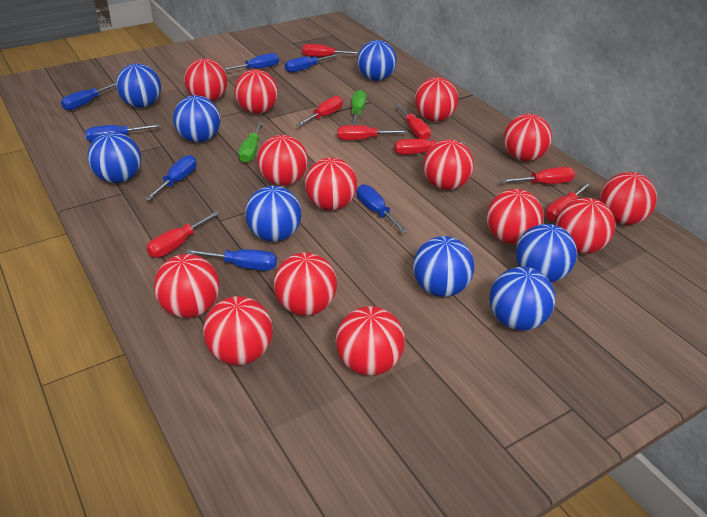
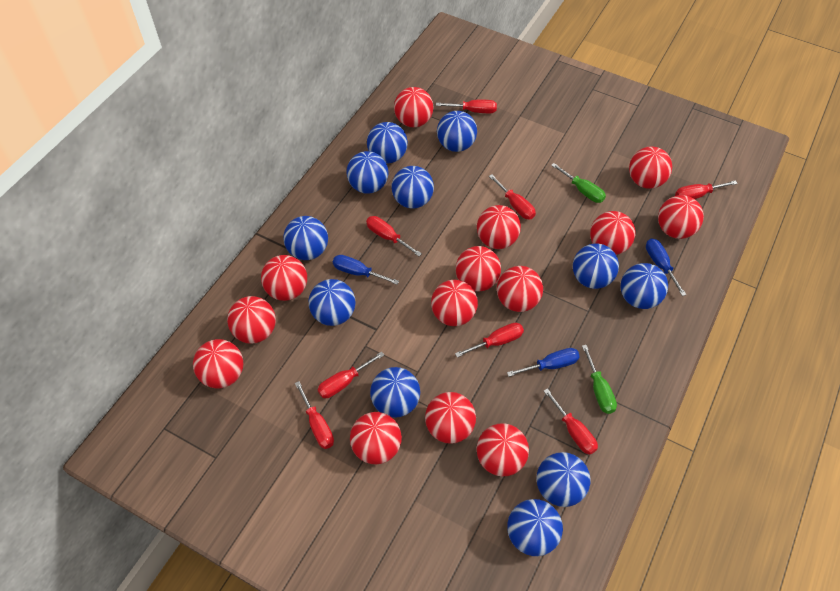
blue ball: 8 -> 11
blue screwdriver: 7 -> 3

